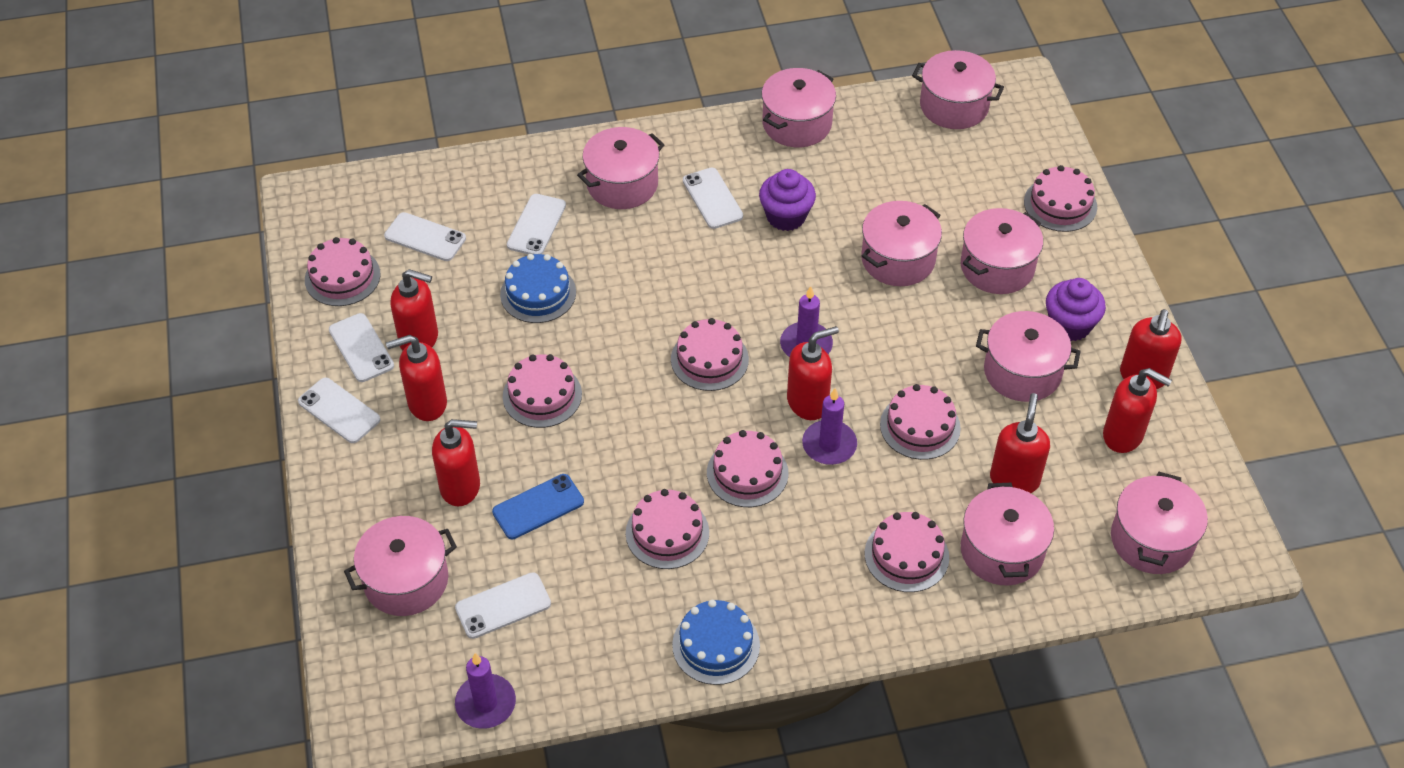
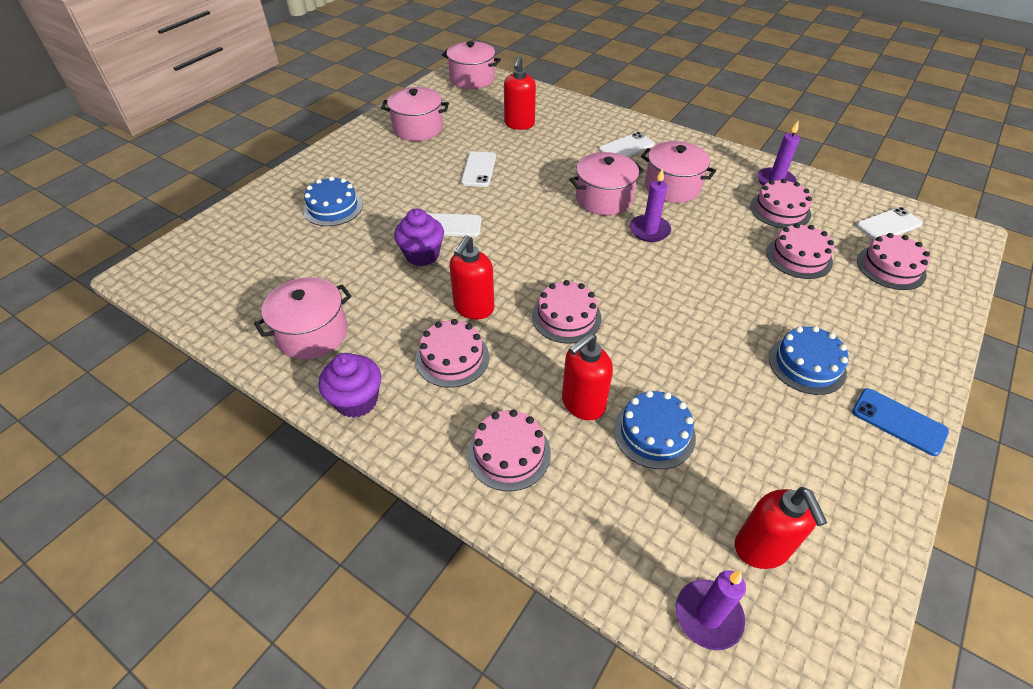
blue cake: 2 -> 3
pink cake: 8 -> 6
pink pot: 9 -> 5
red soap dispenser: 7 -> 4
white phone: 6 -> 4

